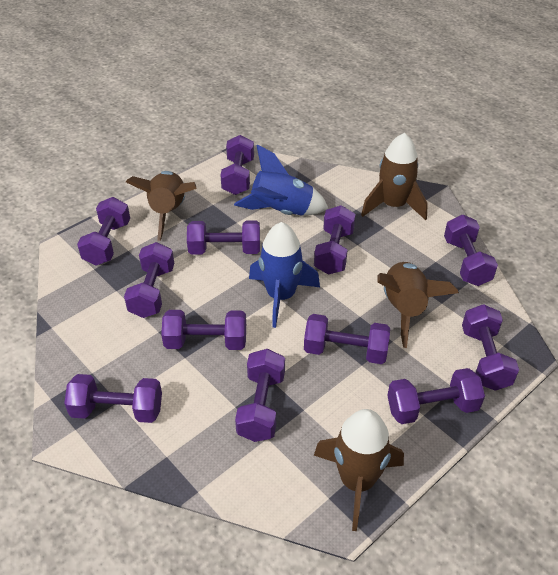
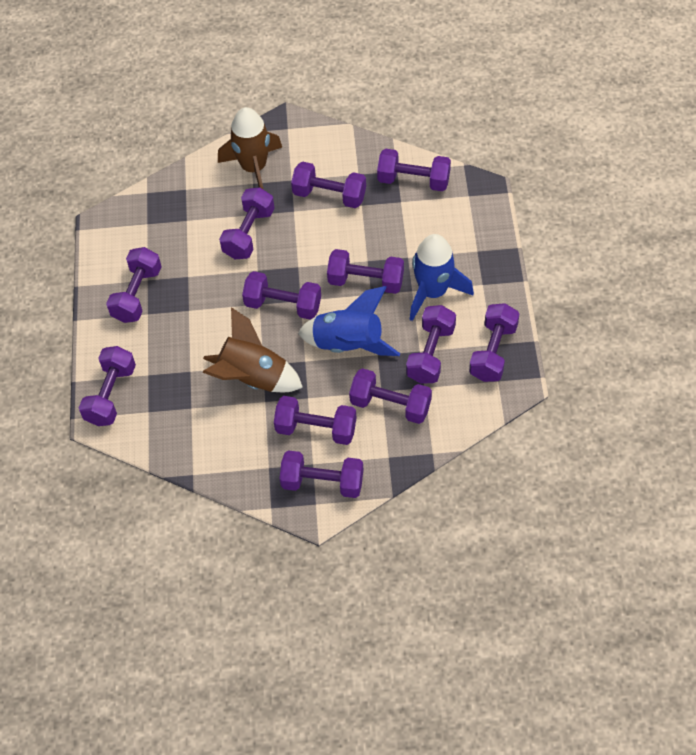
brown rocket: 4 -> 2

